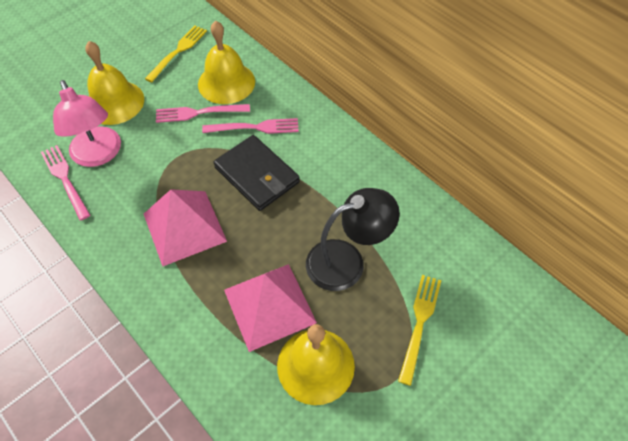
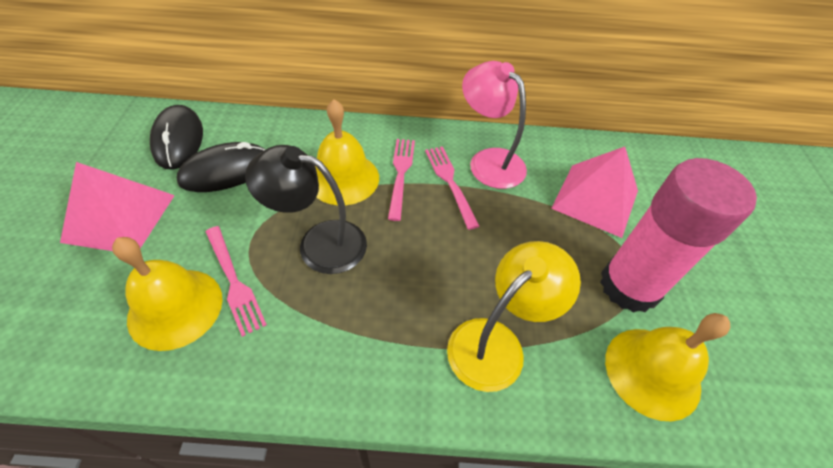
black mouse: 0 -> 2
black wallet: 1 -> 0
pink glue stick: 0 -> 1
yellow fork: 2 -> 0
yellow lamp: 0 -> 1

